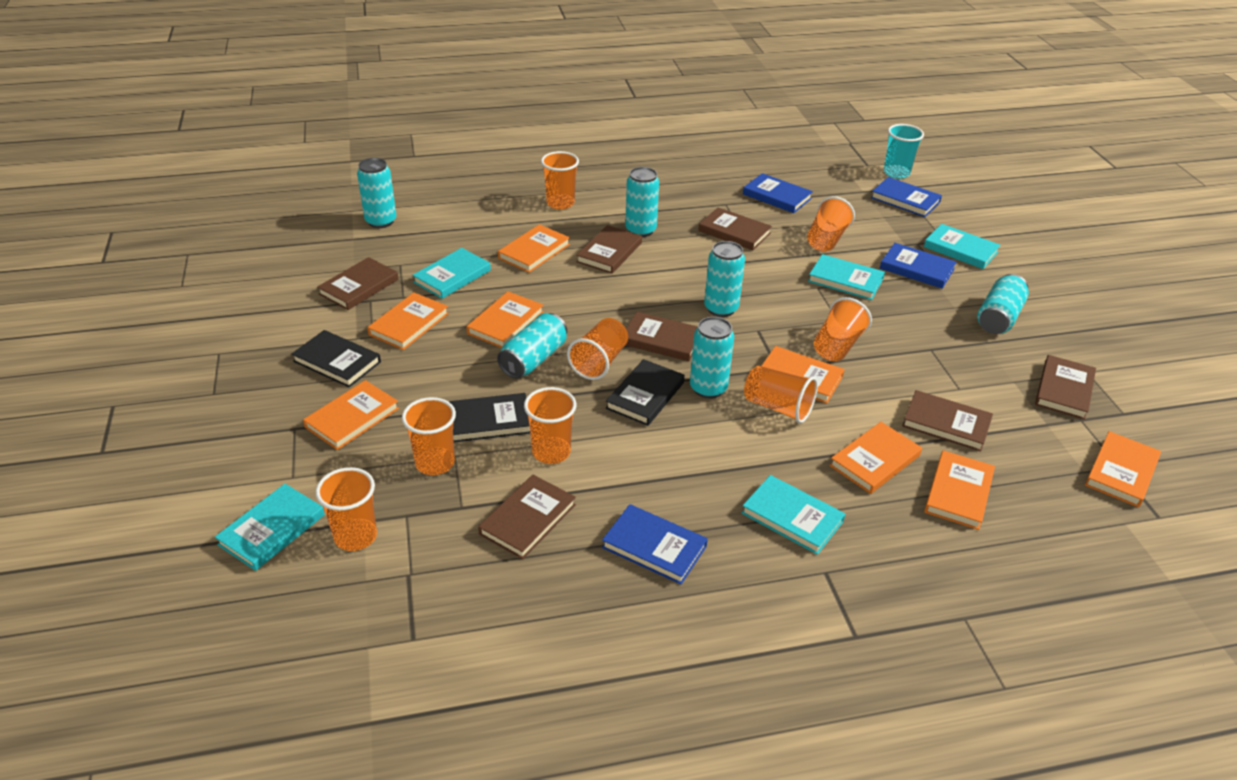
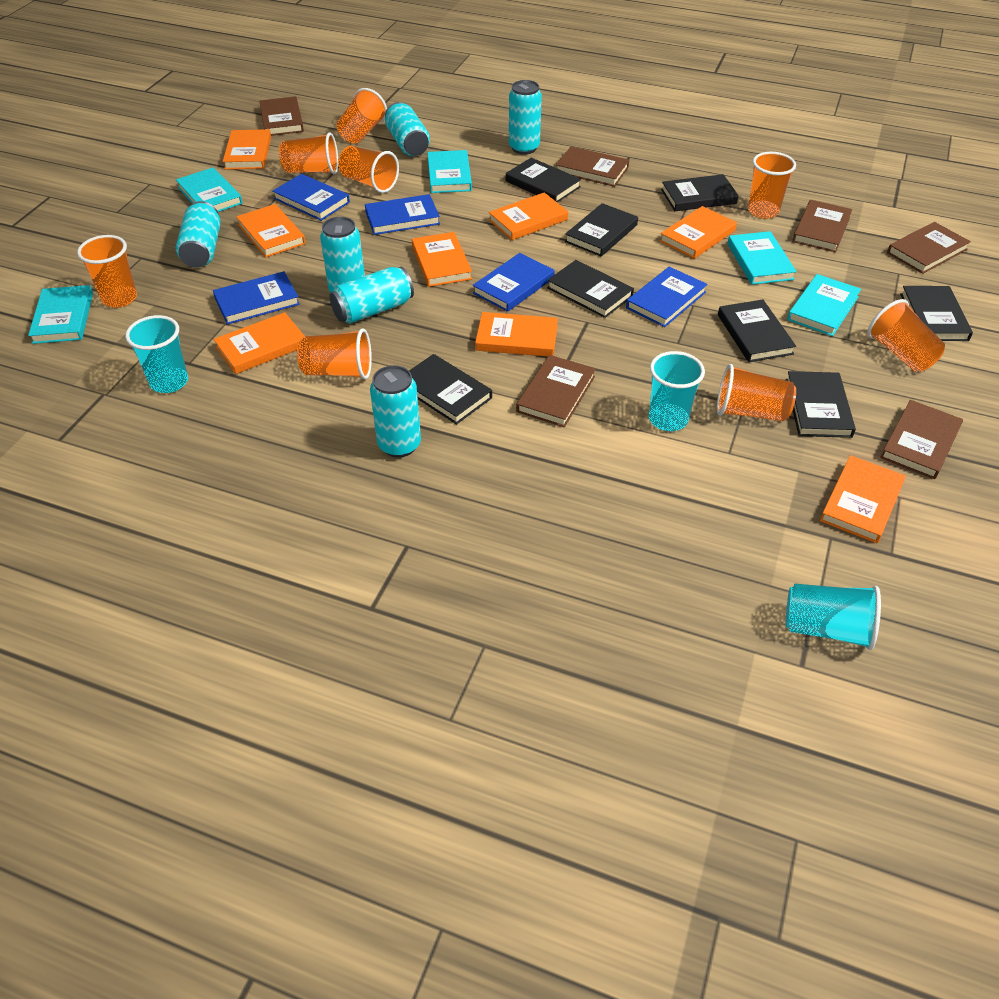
black book: 3 -> 8
blue book: 4 -> 5
brown book: 7 -> 6
turquoise cup: 1 -> 3

